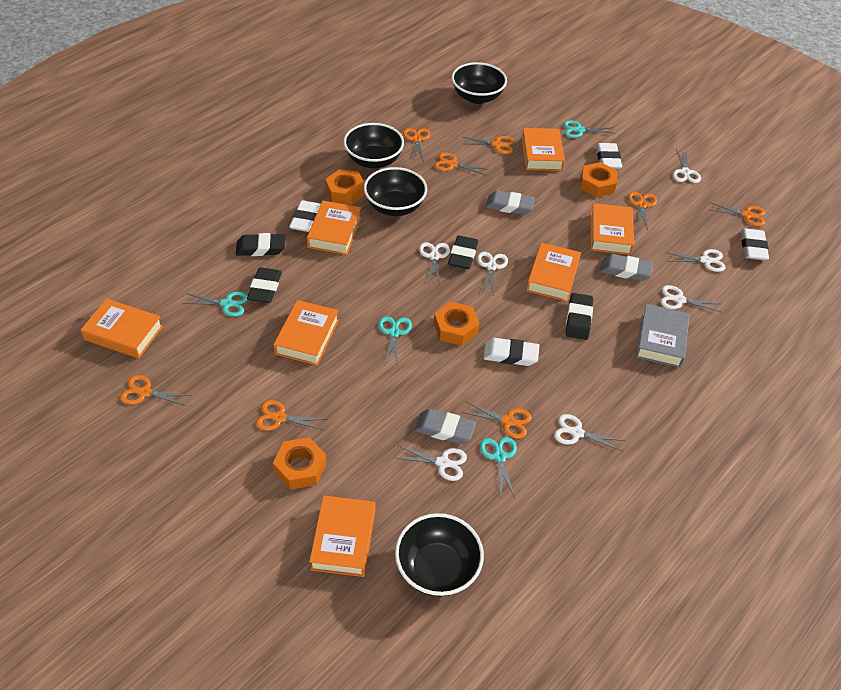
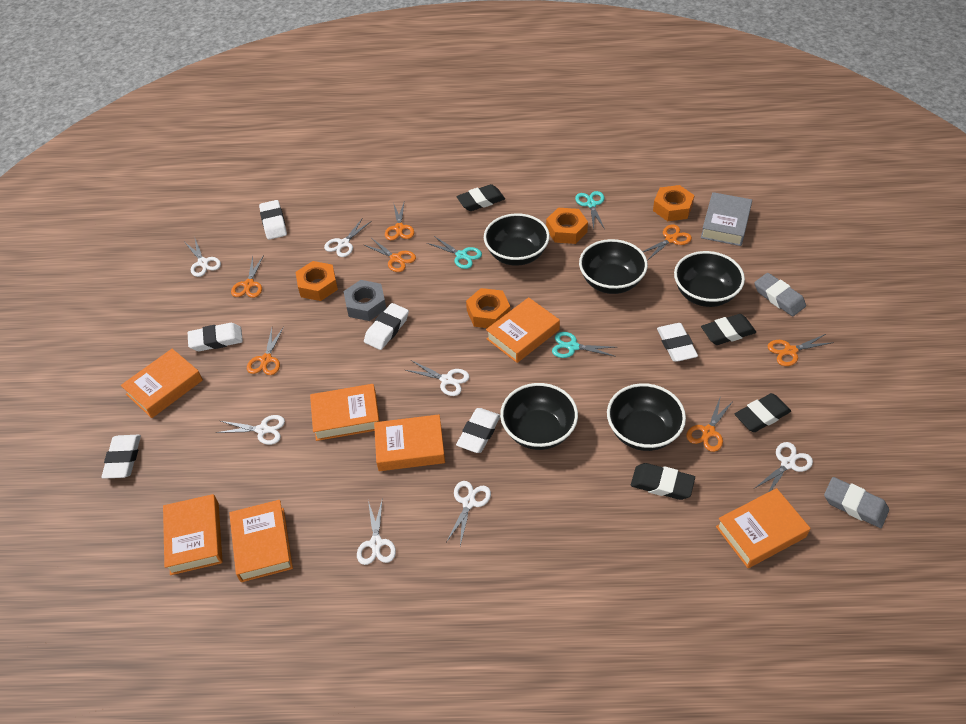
black bowl: 4 -> 5
grey eraser: 3 -> 2
grey nut: 0 -> 1
orange scissors: 8 -> 7
turquoise scissors: 4 -> 3
white eraser: 4 -> 6

